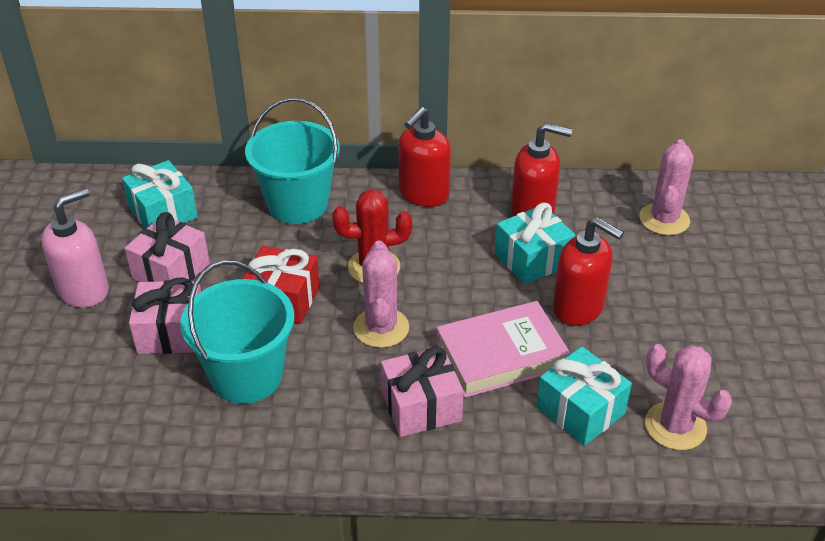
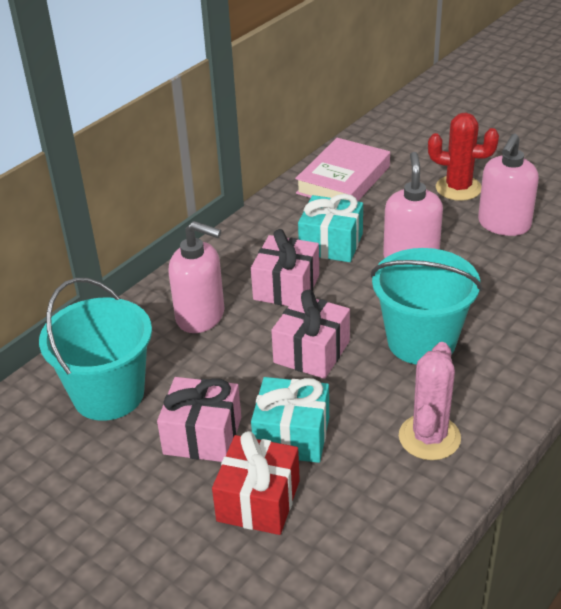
pink cactus: 3 -> 1
pink soap dispenser: 1 -> 3
red soap dispenser: 3 -> 0
turquoise gift: 3 -> 2

